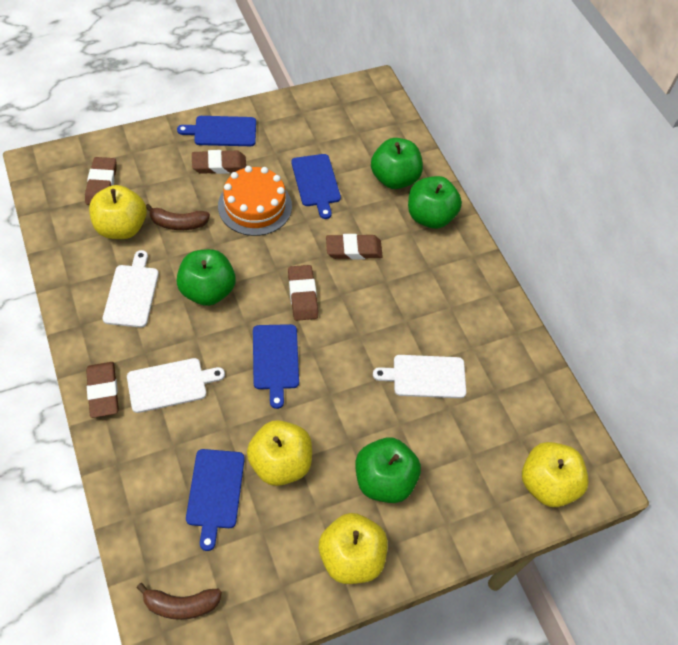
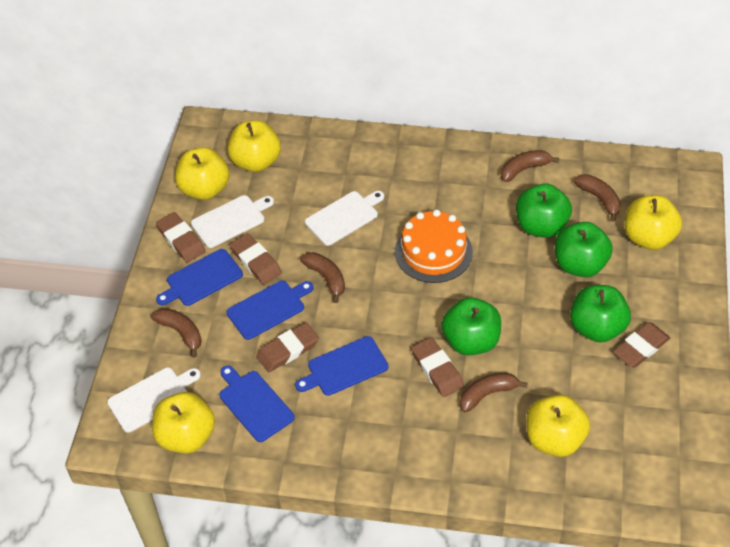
brown banana: 2 -> 5
yellow apple: 4 -> 5

